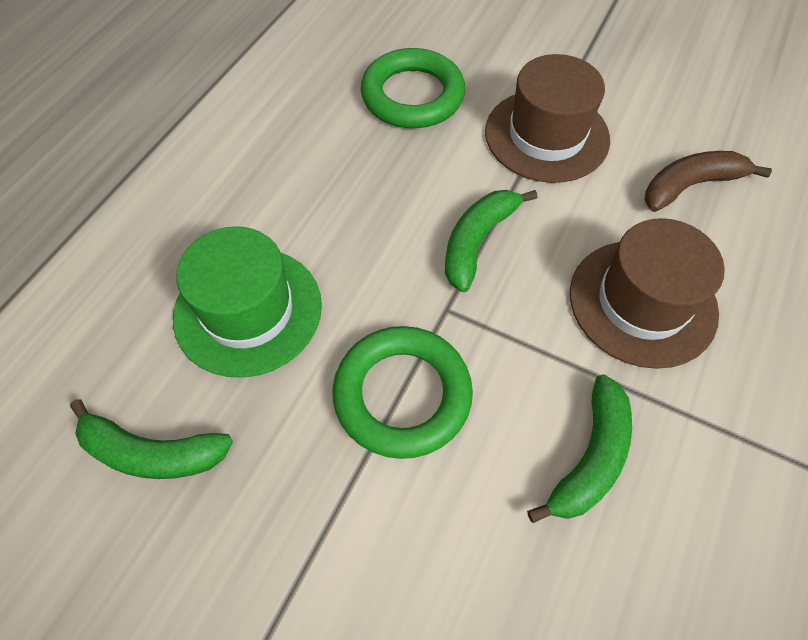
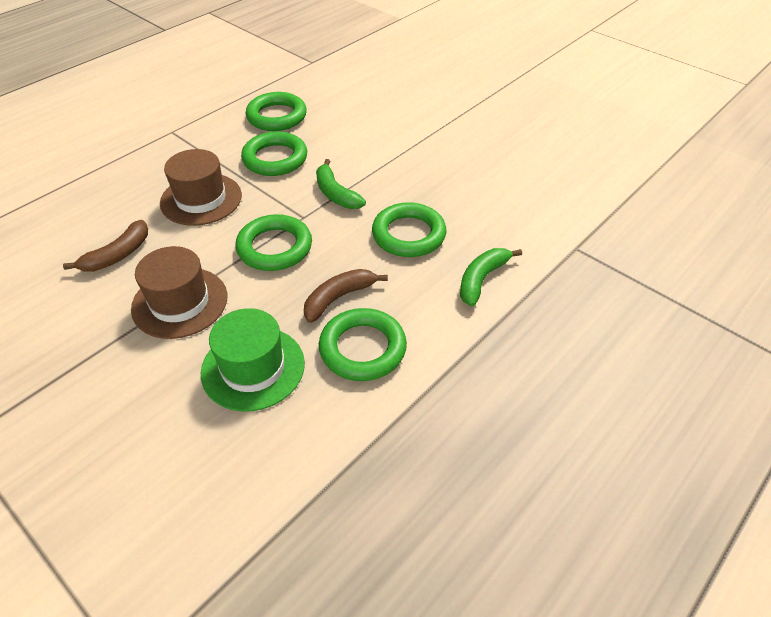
brown banana: 1 -> 2
green banana: 3 -> 2
green ring: 2 -> 5

